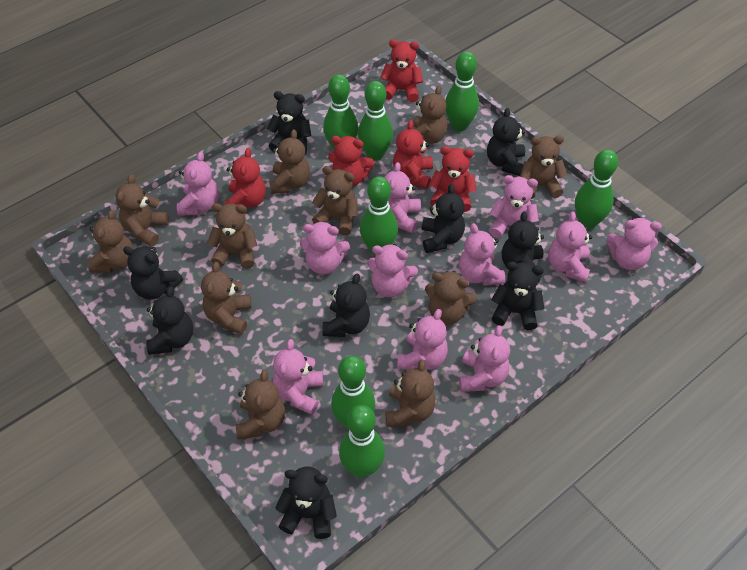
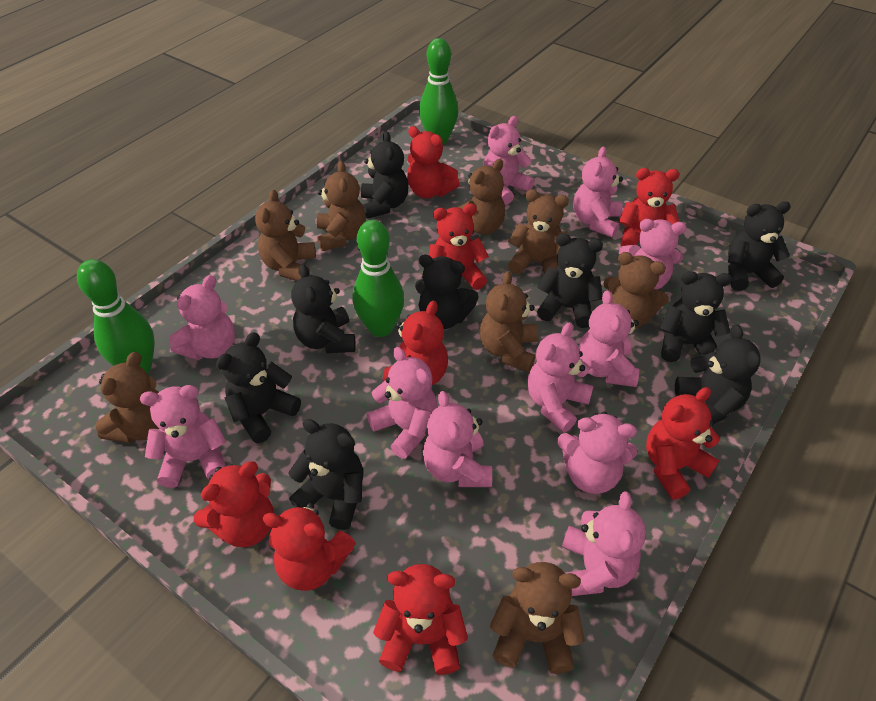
brown teddy bear: 11 -> 8
green bowling pin: 7 -> 3
red teddy bear: 5 -> 8

